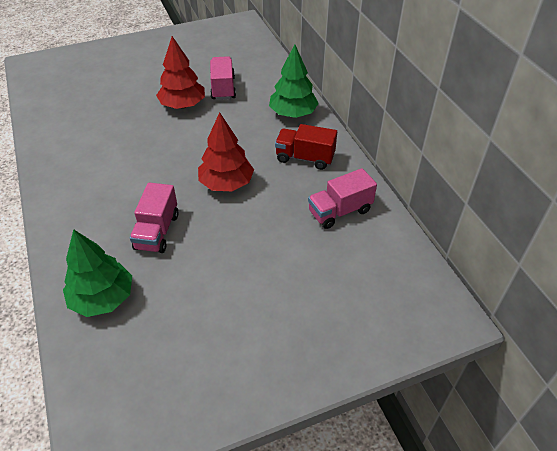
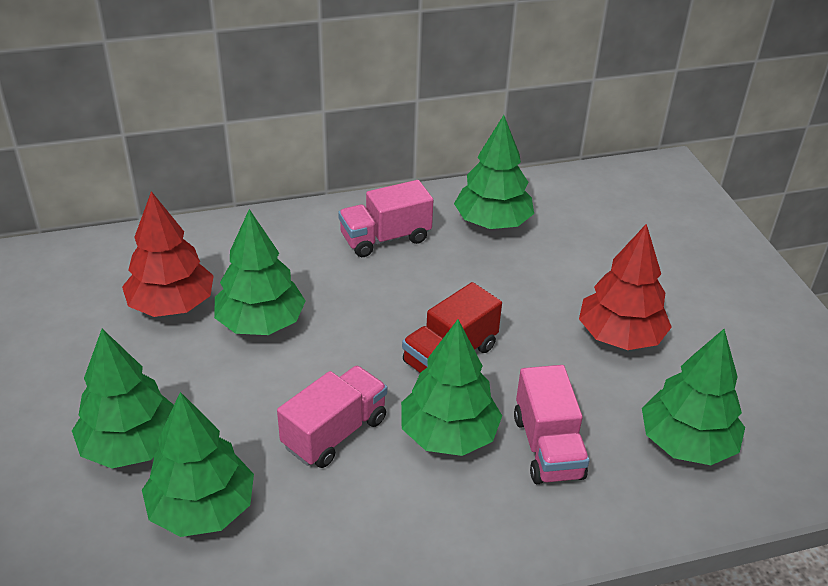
green tree: 2 -> 6

